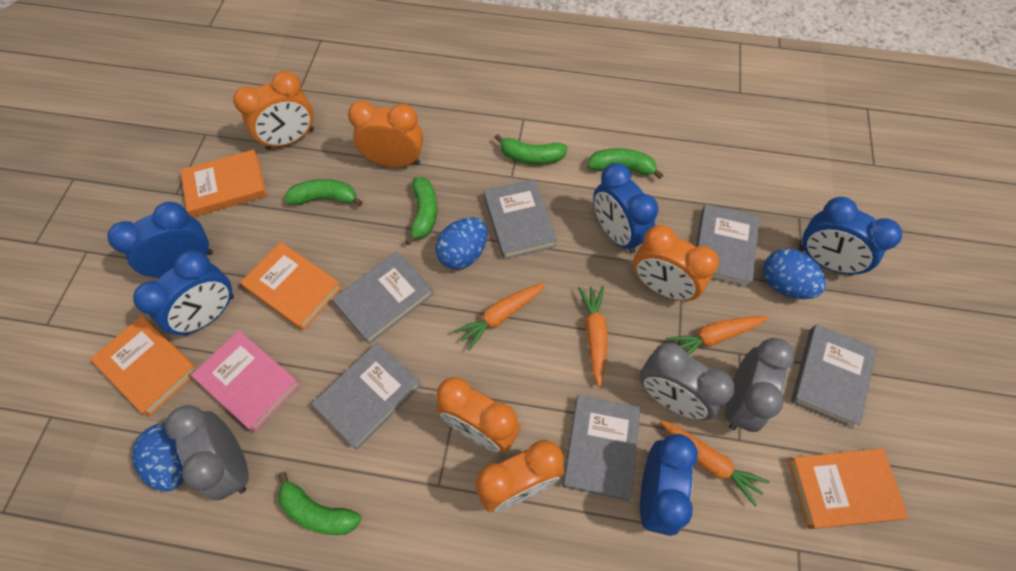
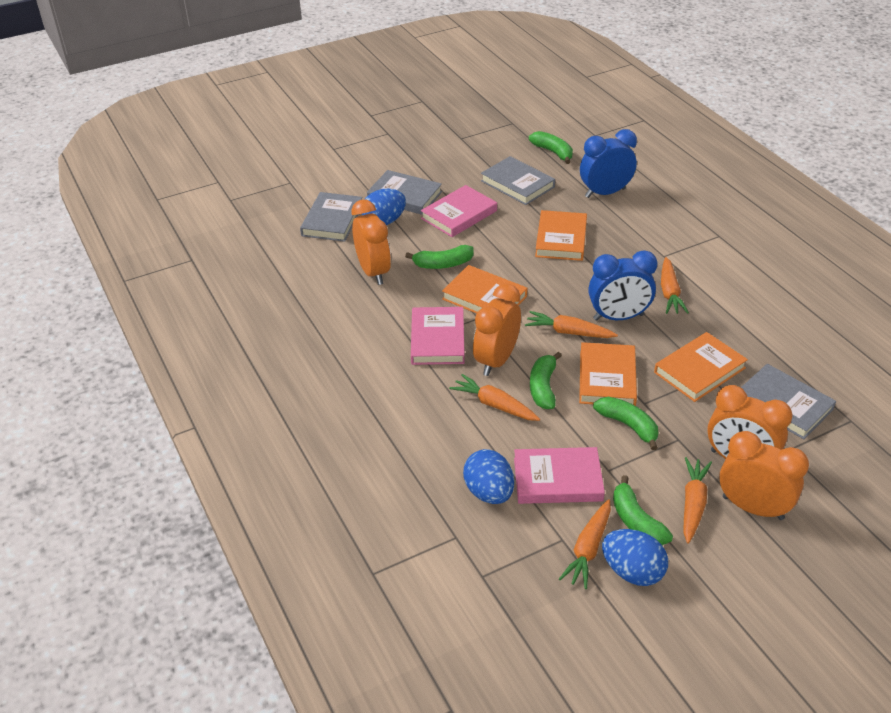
blue clock: 5 -> 2
grey book: 6 -> 4
grey clock: 3 -> 0
orange carrot: 4 -> 5
orange clock: 5 -> 4
pink book: 1 -> 3

